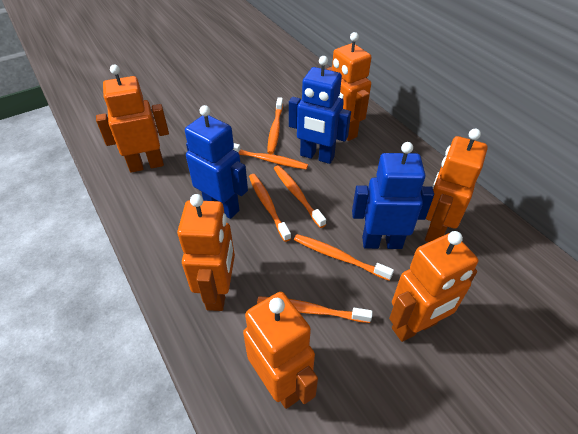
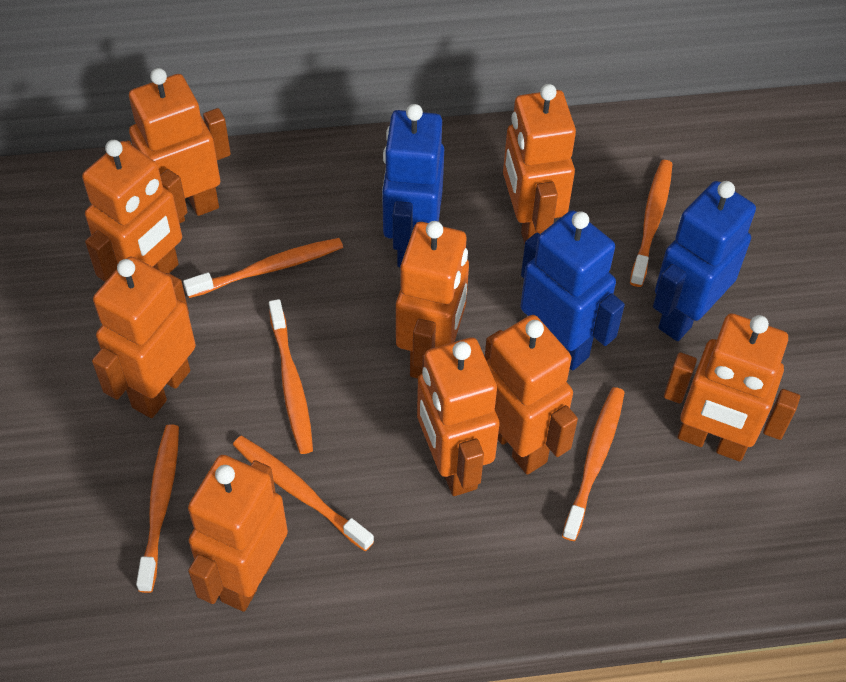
orange robot: 6 -> 9

